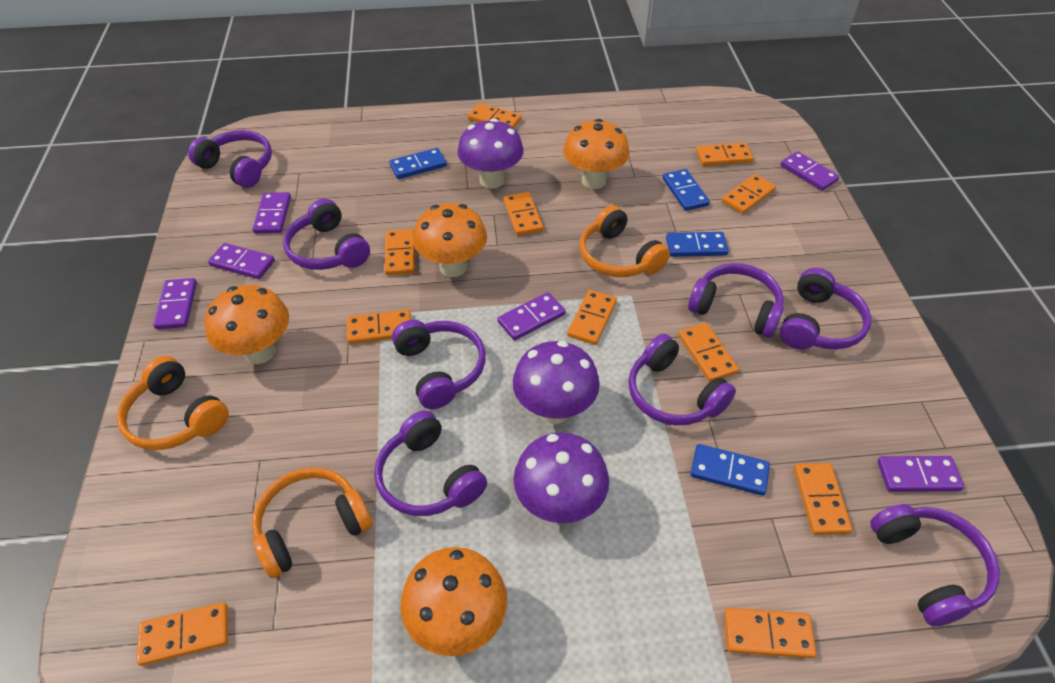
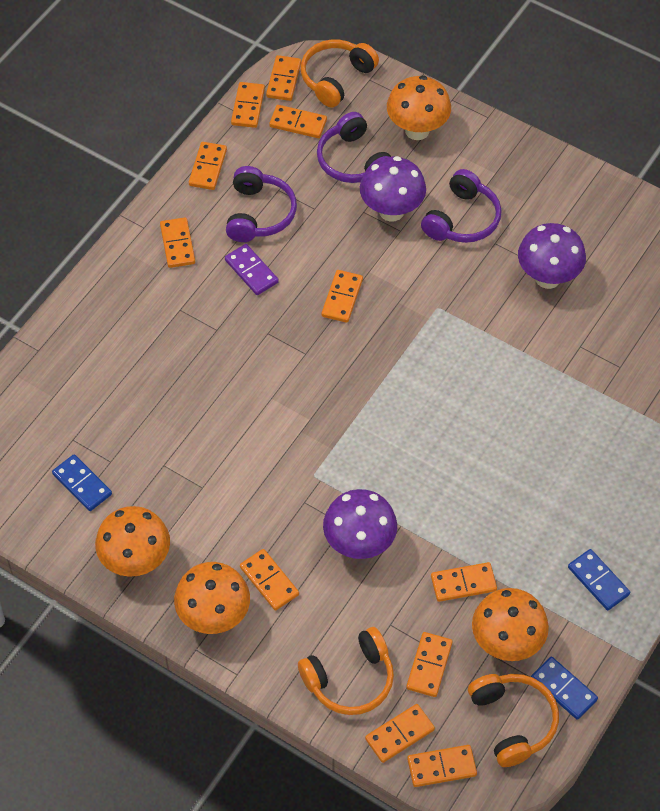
blue domino: 4 -> 3
purple domino: 6 -> 1
purple headphones: 8 -> 3

